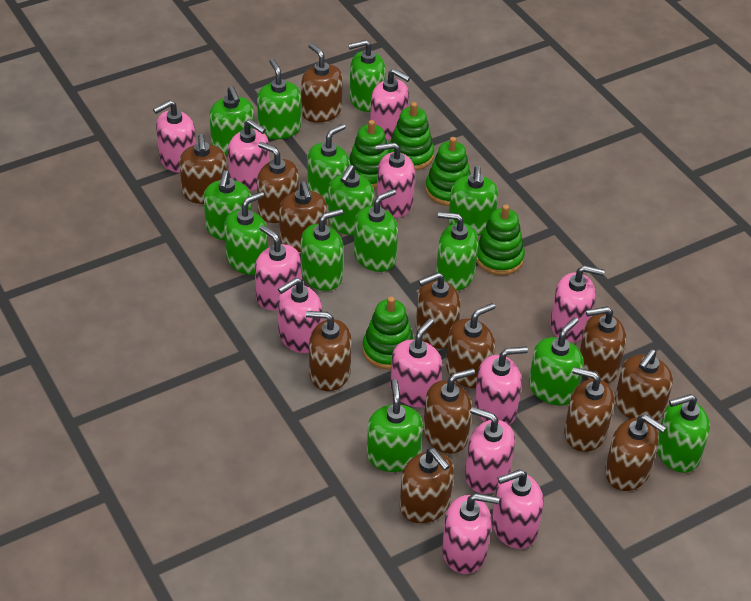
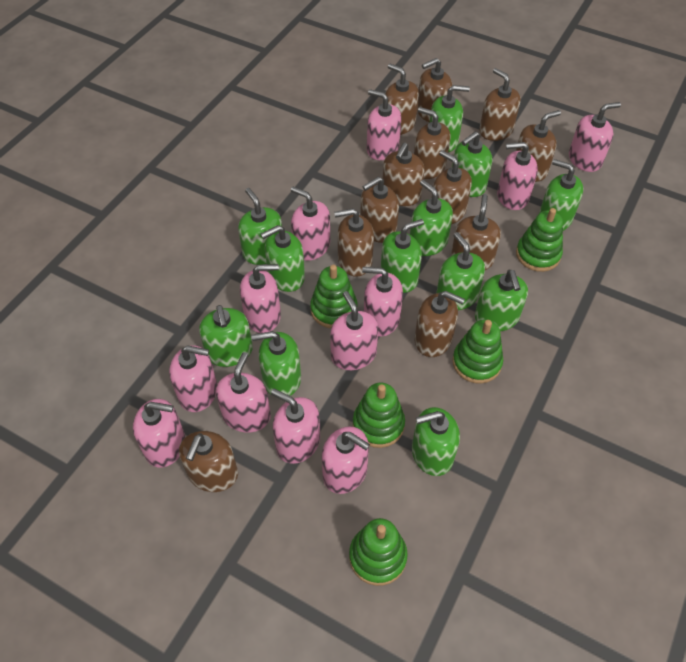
brown soap dispenser: 13 -> 12
green soap dispenser: 14 -> 12

